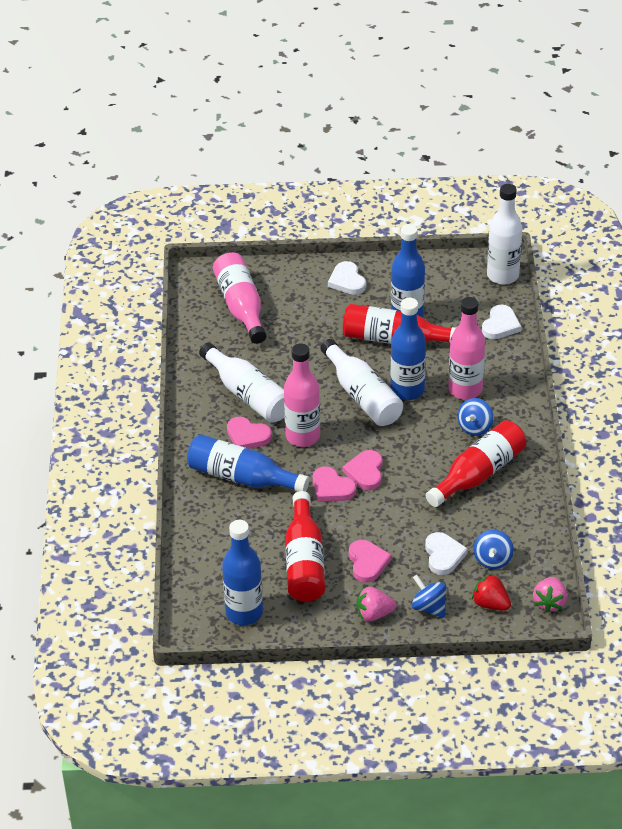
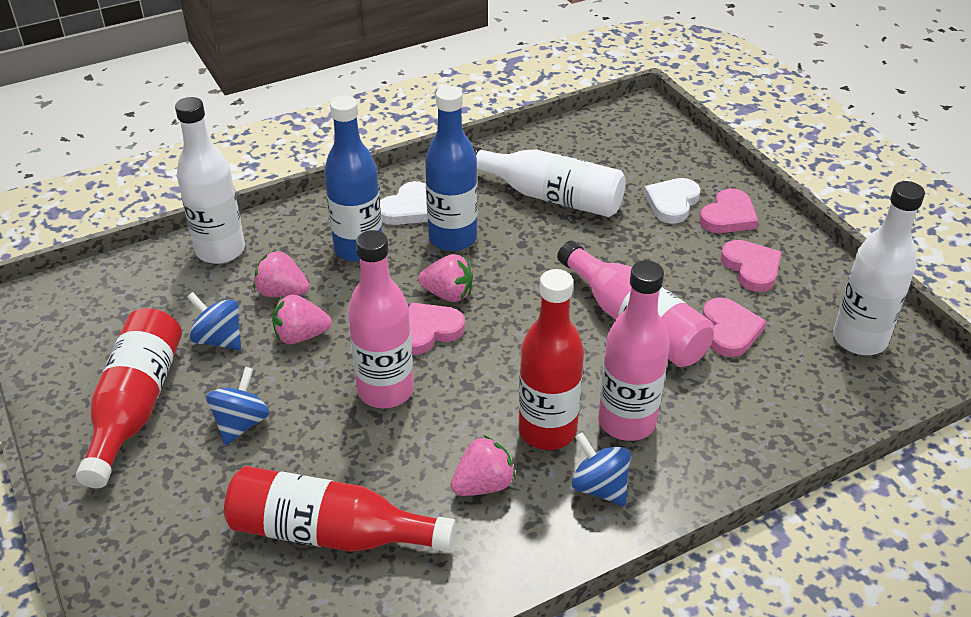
blue bottle: 4 -> 2
pink strawberry: 2 -> 4
red strawberry: 1 -> 0
white heart: 3 -> 2

